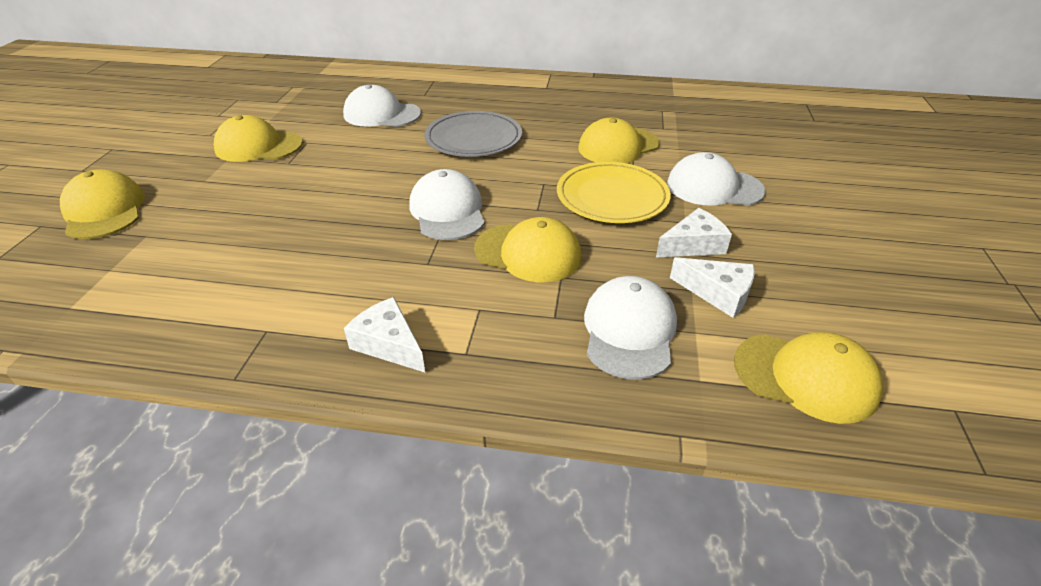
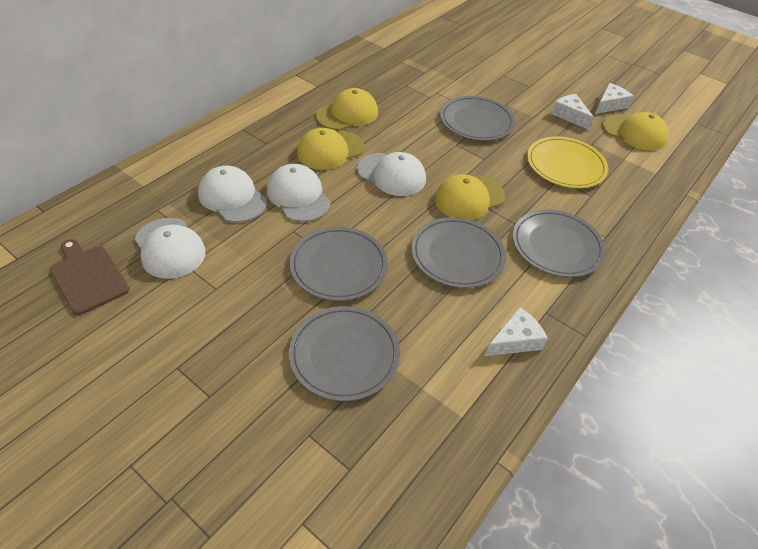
brown cutting board: 0 -> 1
grey plate: 1 -> 5
yellow cap: 5 -> 4

